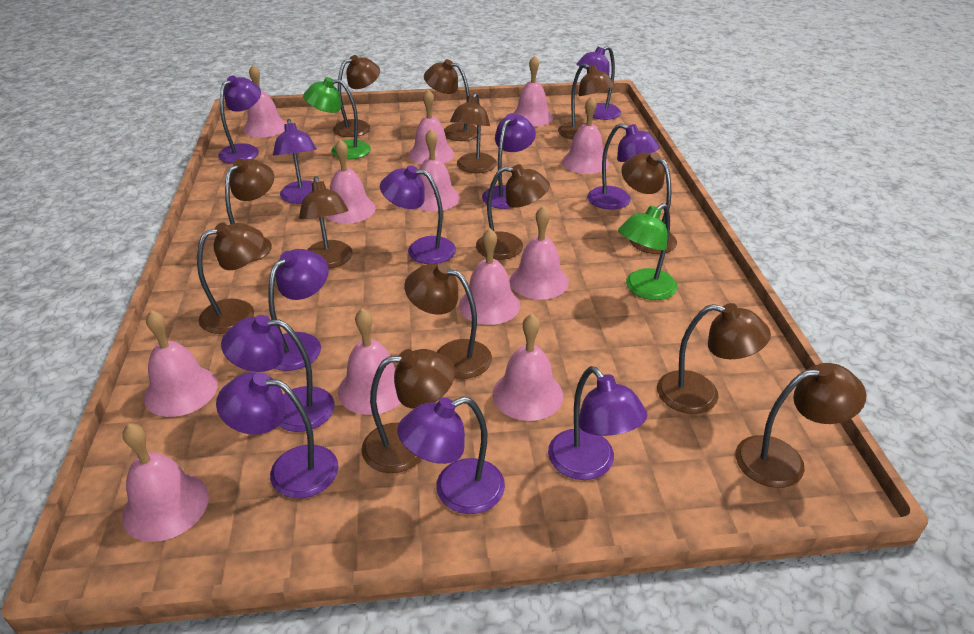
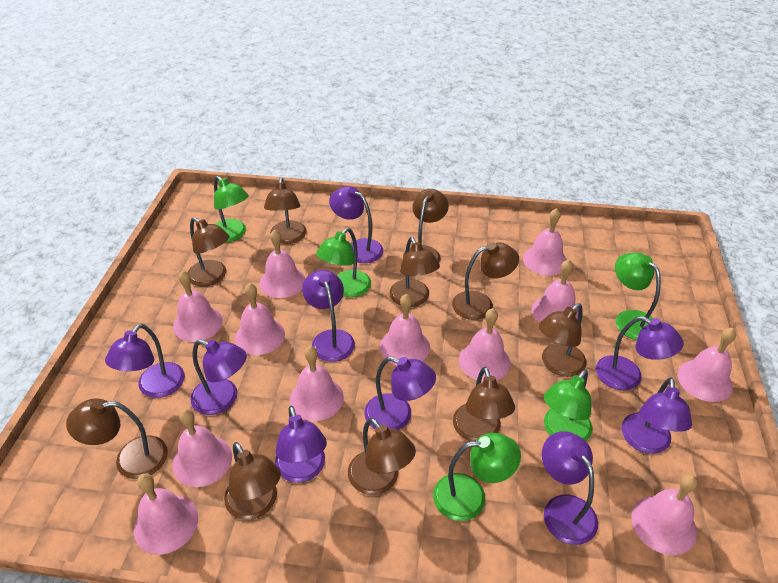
brown lamp: 13 -> 10
green lamp: 2 -> 5
purple lamp: 11 -> 9

